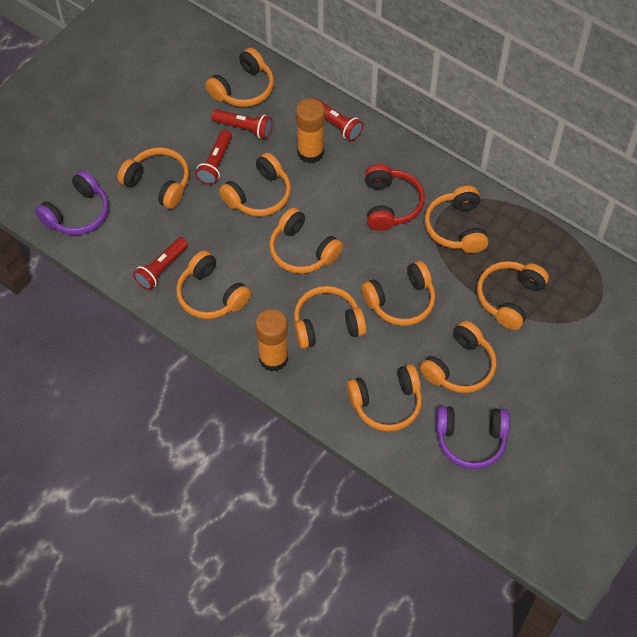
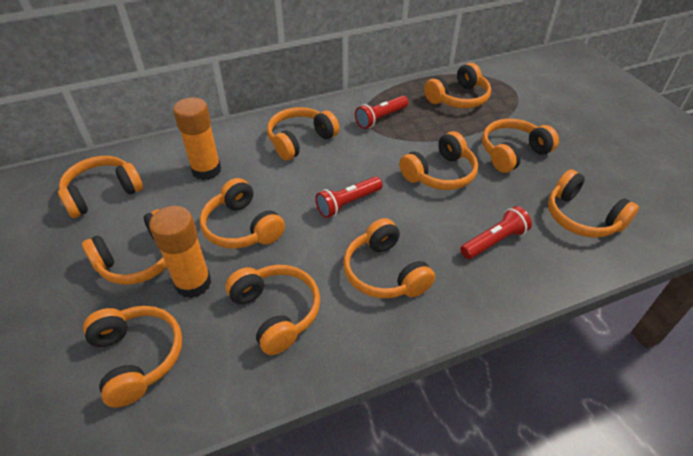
purple headphones: 2 -> 0
red flashlight: 4 -> 3
red headphones: 1 -> 0

